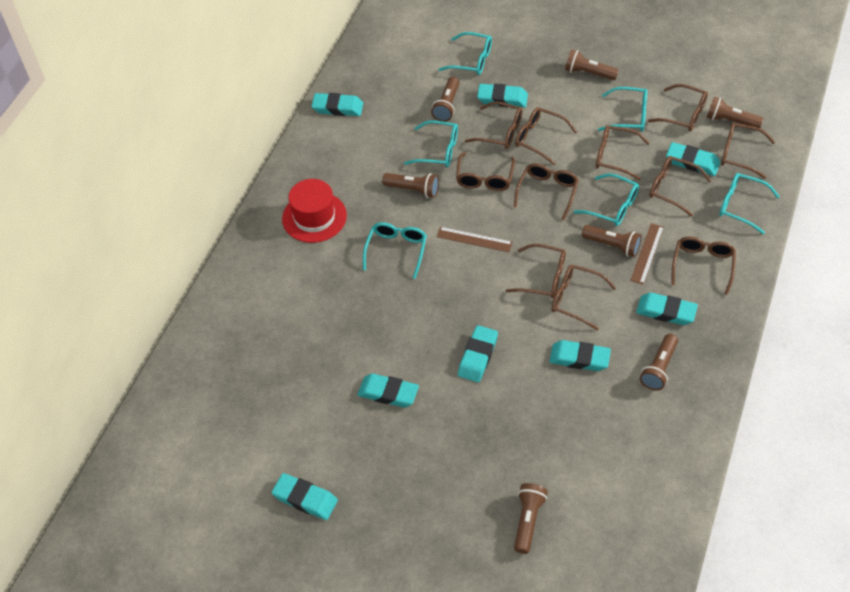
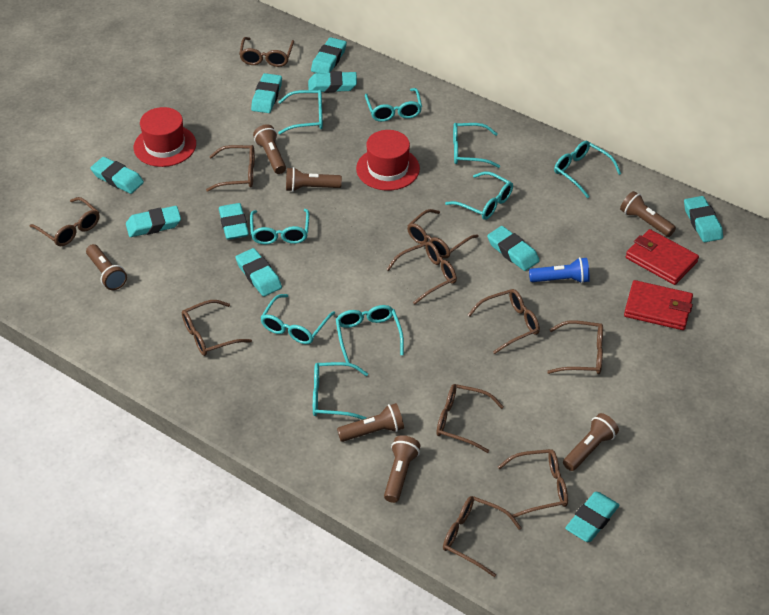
blue flashlight: 0 -> 1
brown ruler: 2 -> 0
red hat: 1 -> 2
red wallet: 0 -> 2
turquoise eraser: 8 -> 10
turquoise glasses: 6 -> 9

